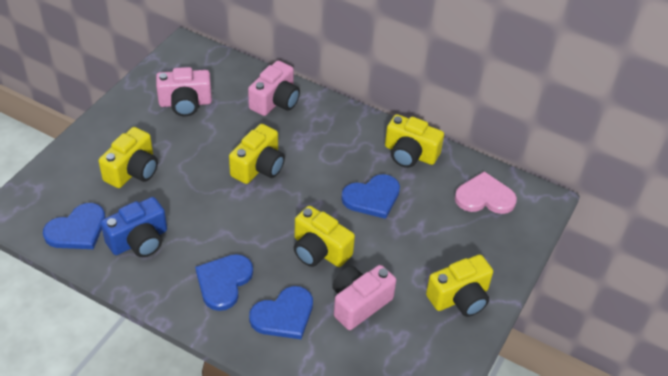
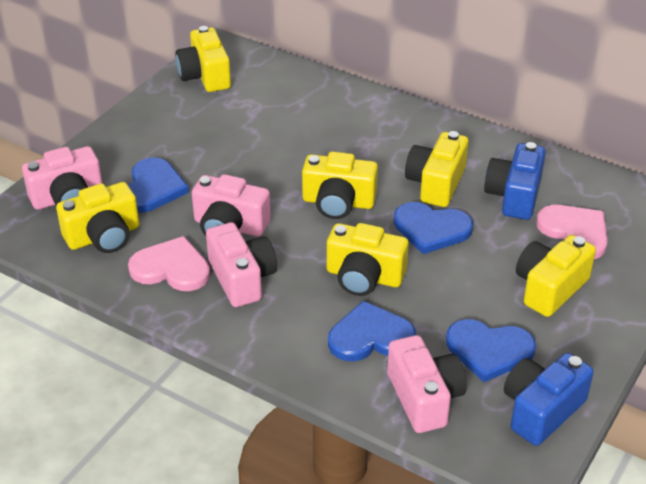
blue camera: 1 -> 2
pink camera: 3 -> 4
pink heart: 1 -> 2
yellow camera: 5 -> 6

